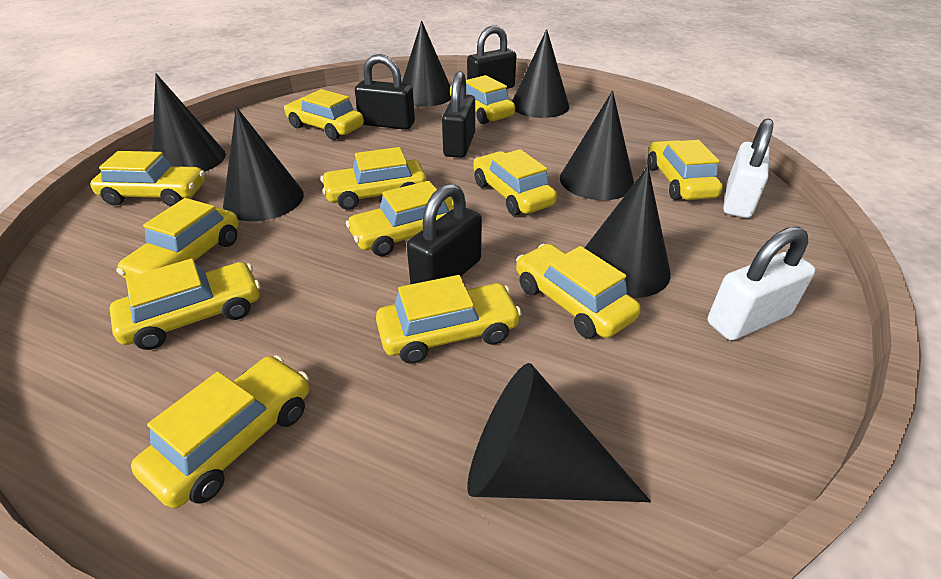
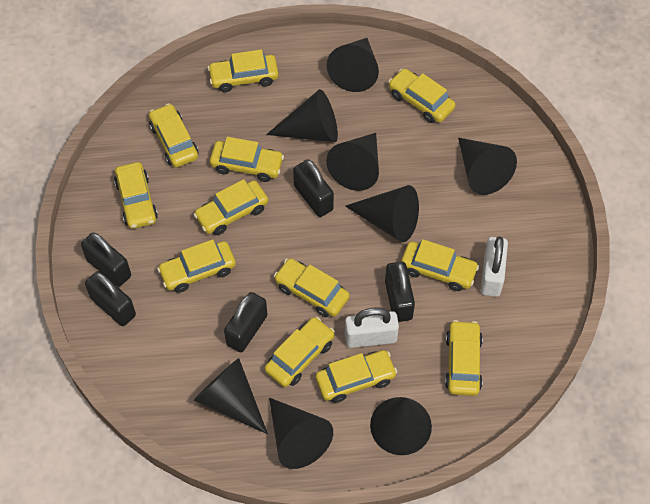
black cone: 7 -> 8
black padlock: 4 -> 5

